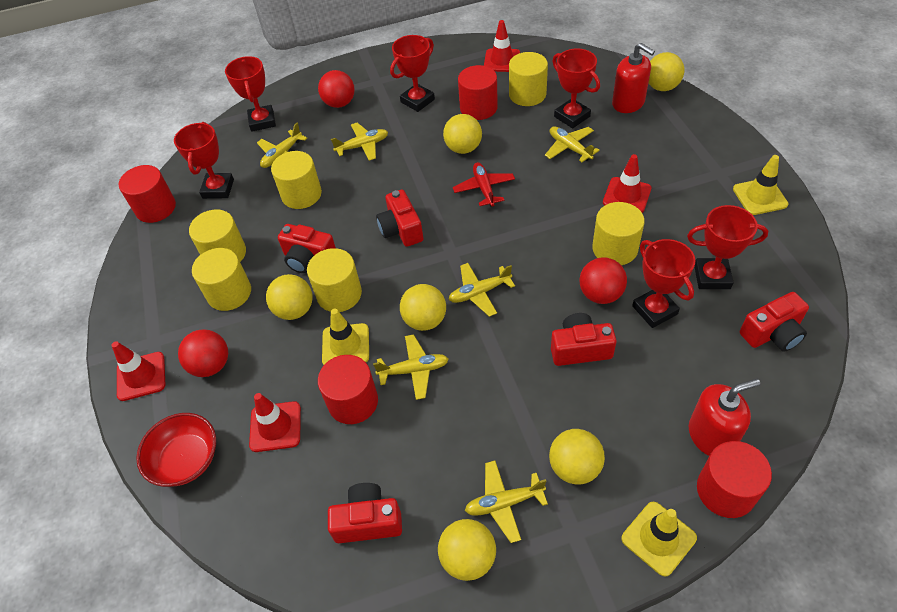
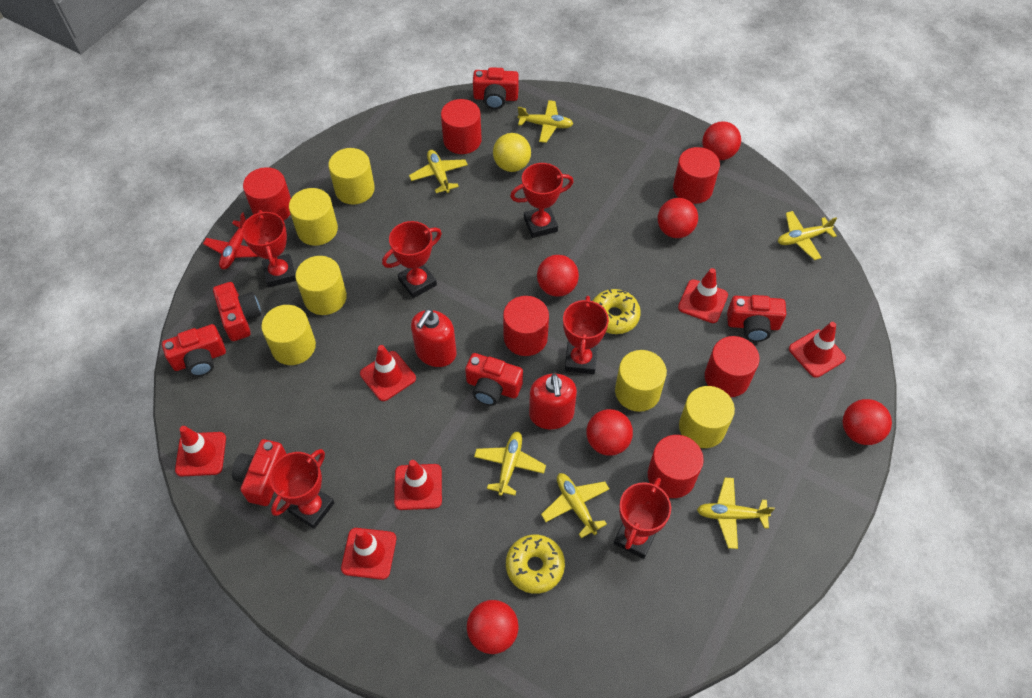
red ball: 3 -> 6
red bowl: 1 -> 0
red camera: 5 -> 6
red cylinder: 4 -> 6
red traffic cone: 4 -> 6
yellow ball: 6 -> 1
yellow donut: 0 -> 2
yellow traffic cone: 3 -> 0

